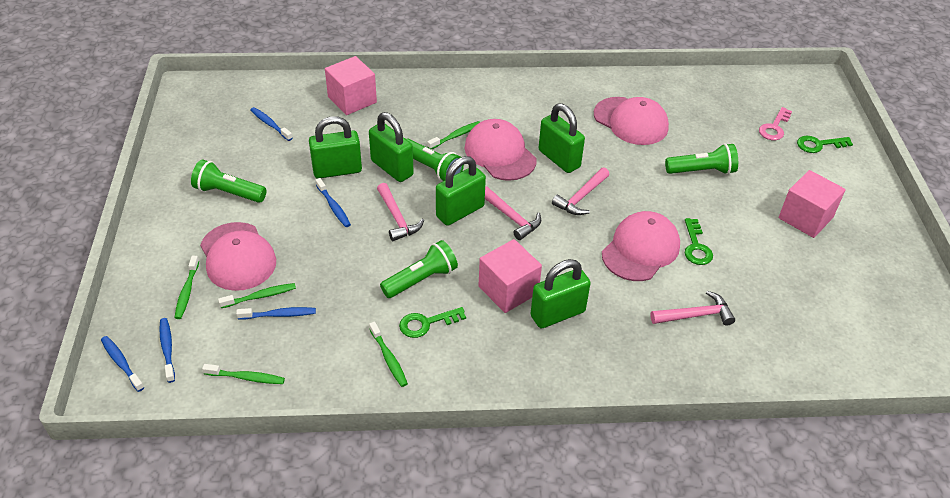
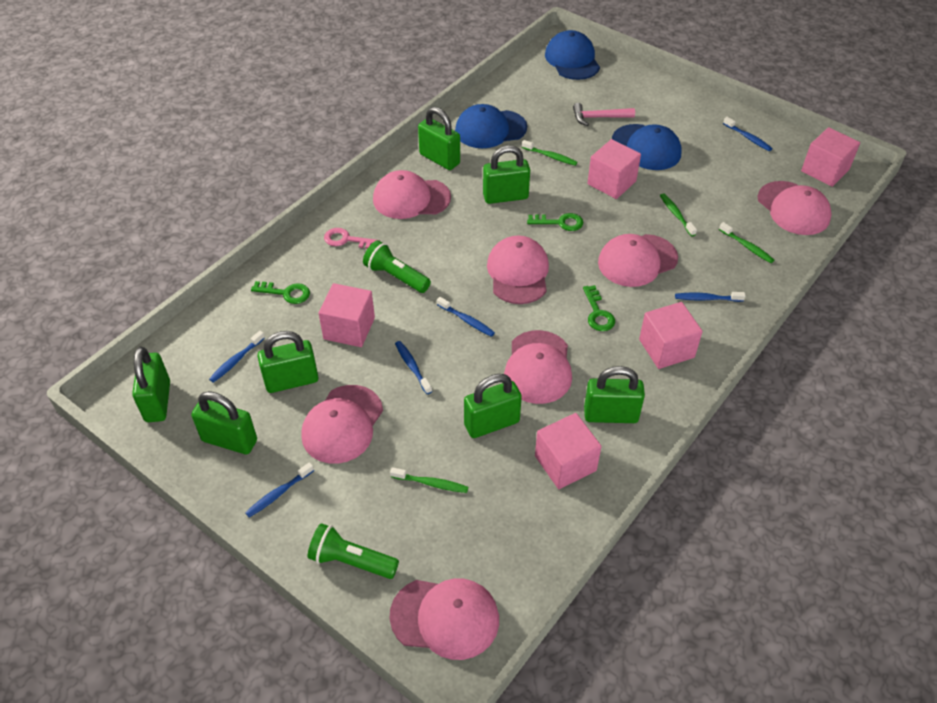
blue cap: 0 -> 3
blue toothbrush: 5 -> 6
green flashlight: 4 -> 2
green padlock: 5 -> 7
green toothbrush: 5 -> 4
pink cap: 4 -> 7
pink cube: 3 -> 5
pink hammer: 4 -> 1

